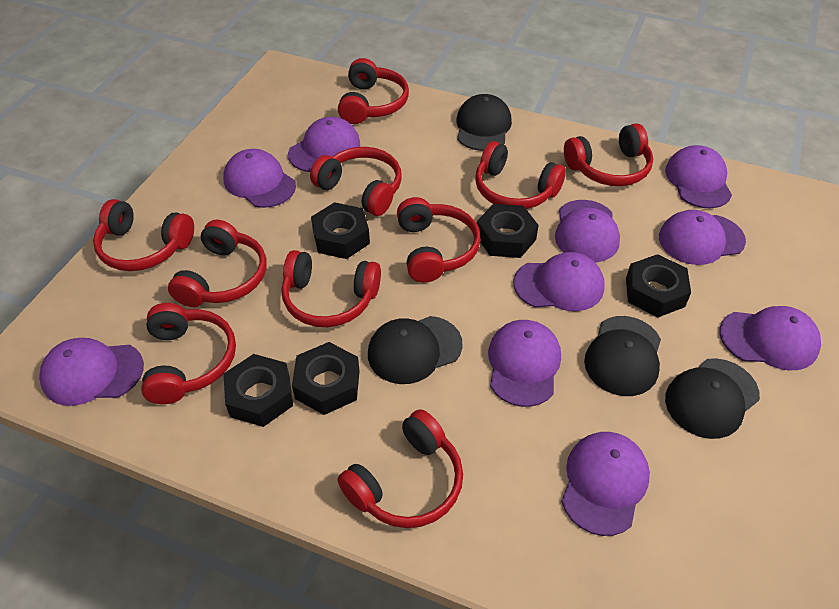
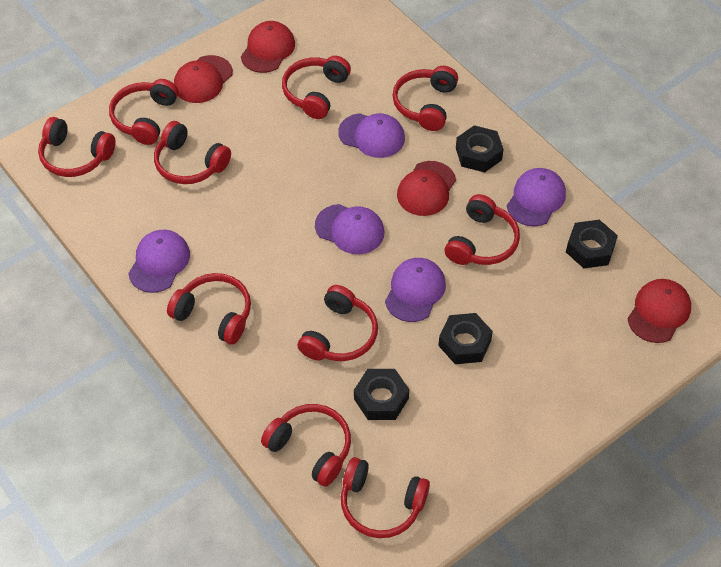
black cap: 4 -> 0
black nut: 5 -> 4
purple cap: 10 -> 5
red cap: 0 -> 4

